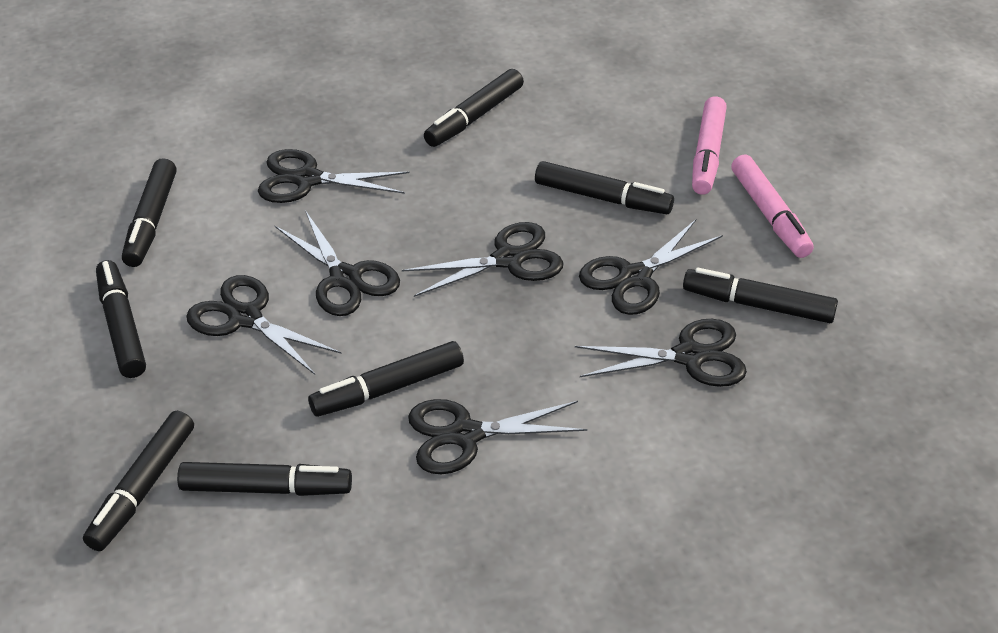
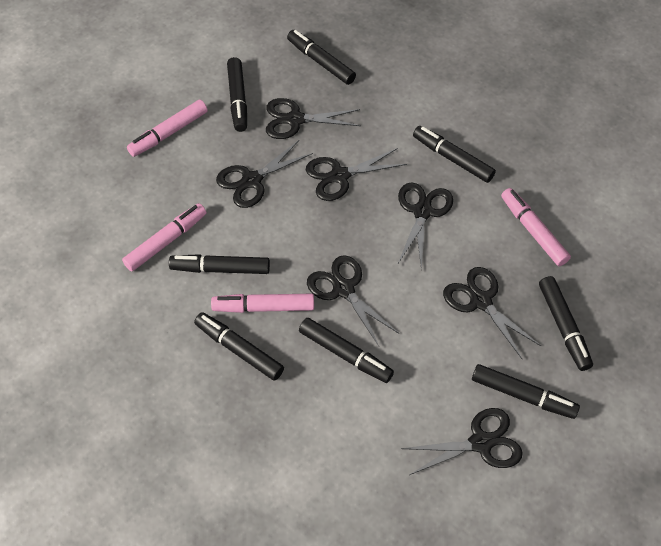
pink marker: 2 -> 4

